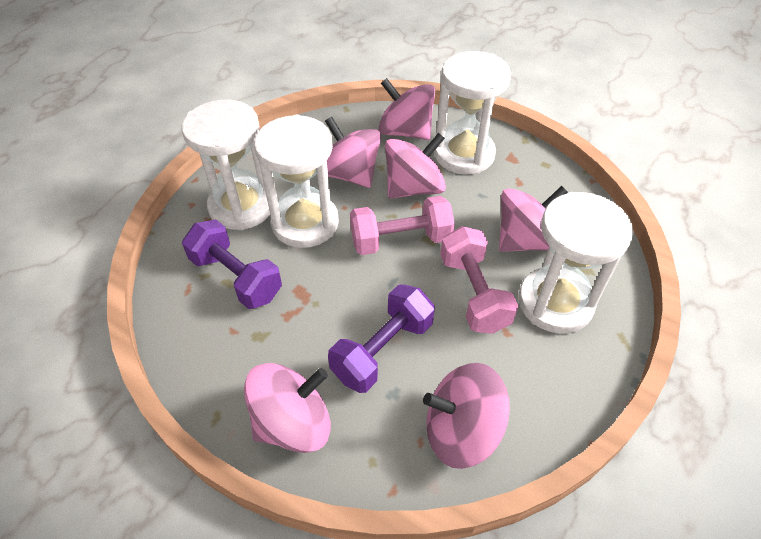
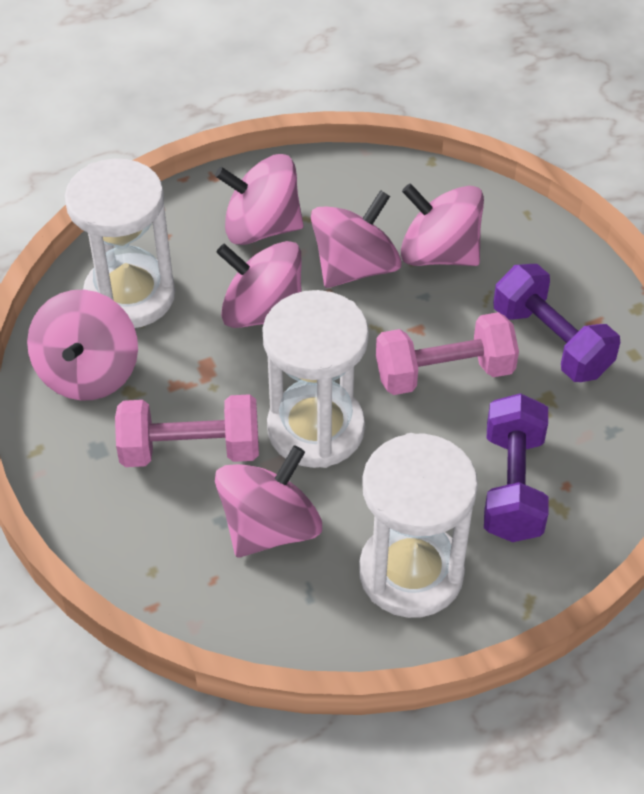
white hourglass: 4 -> 3

